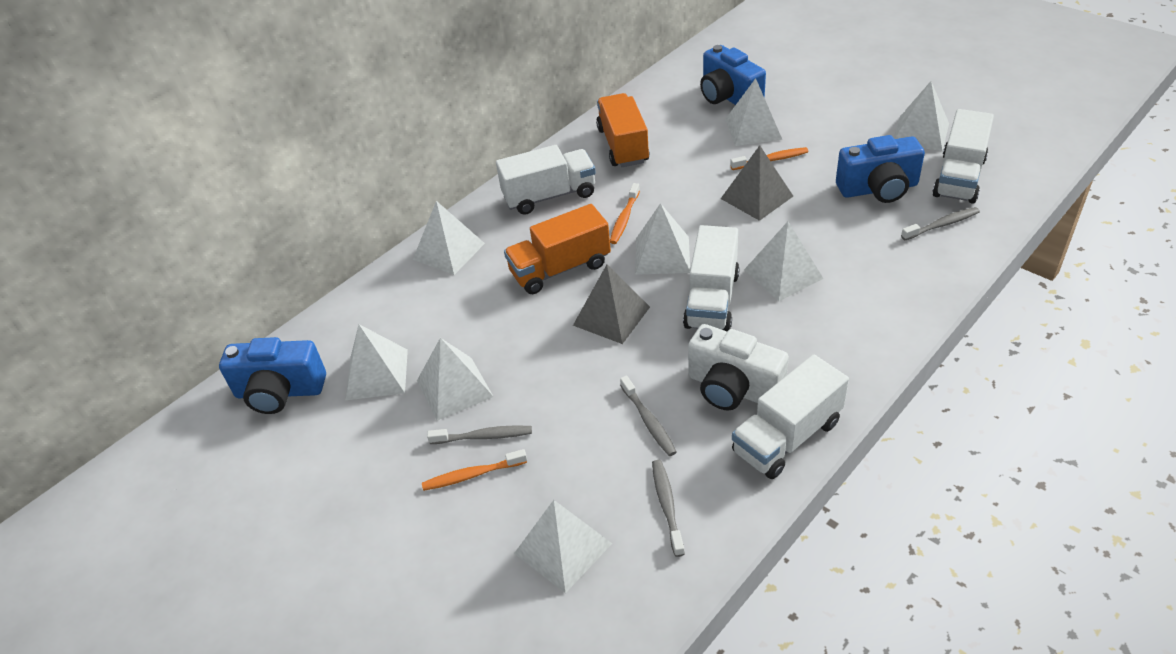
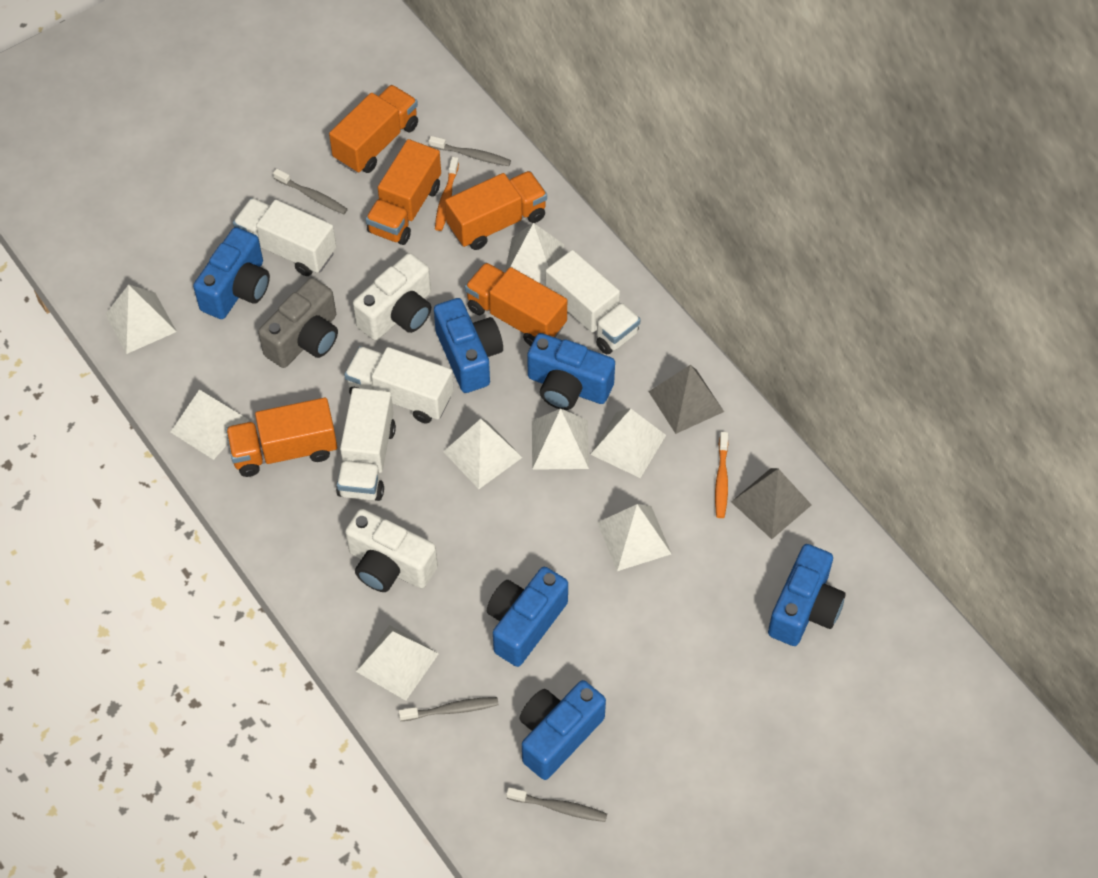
blue camera: 3 -> 6
grey camera: 0 -> 1
orange toothbrush: 3 -> 2
orange truck: 2 -> 5
white camera: 1 -> 2

